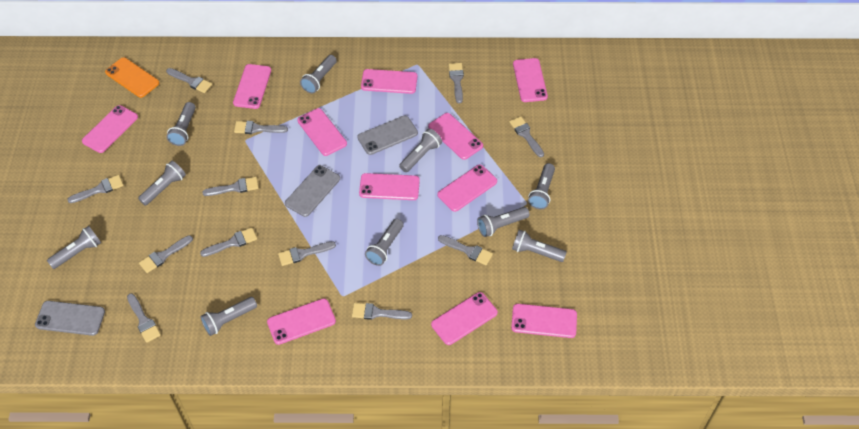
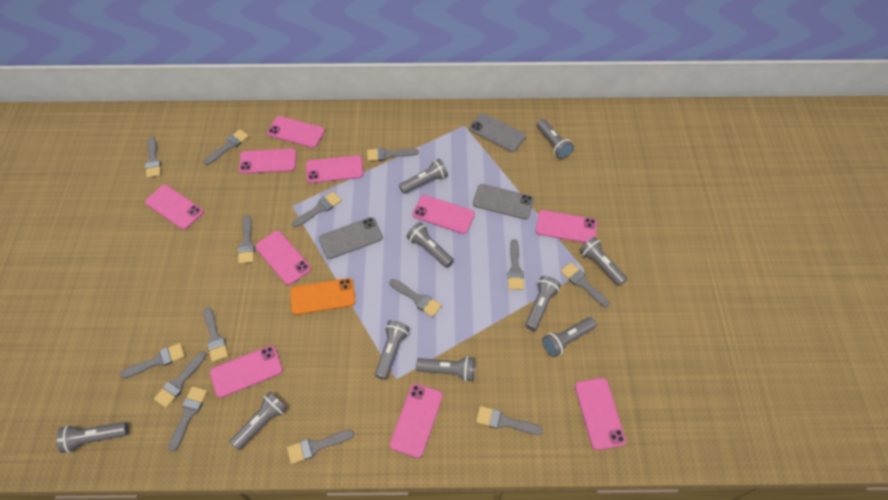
grey brush: 12 -> 14
pink phone: 11 -> 10

